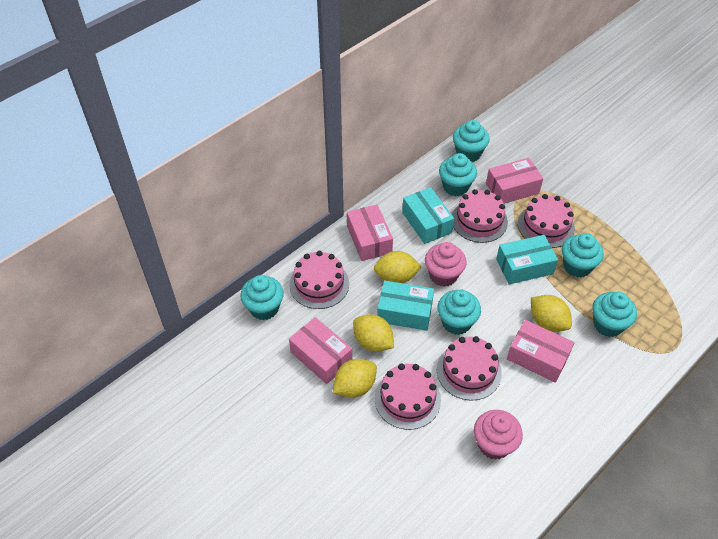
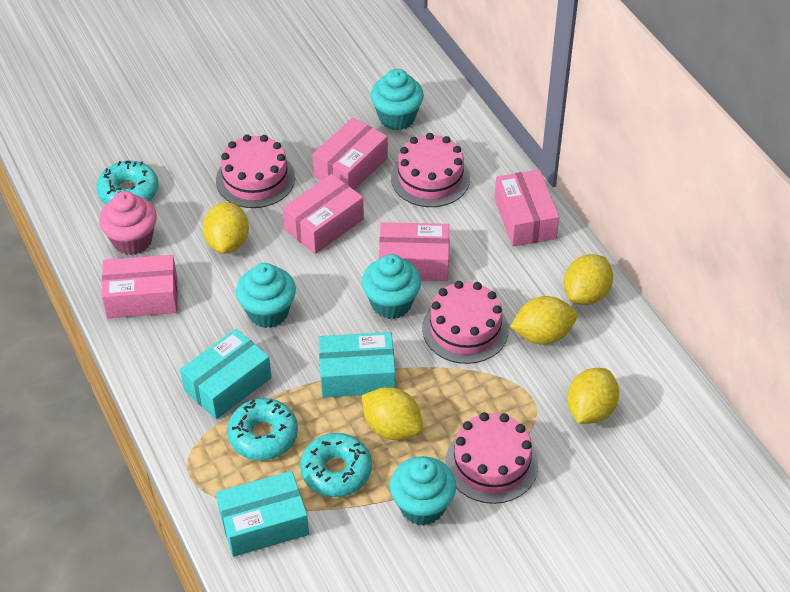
pink box: 4 -> 5
pink cake: 5 -> 4
pink cupcake: 2 -> 1
turquoise cupcake: 6 -> 4
turquoise donut: 0 -> 3
yellow lemon: 4 -> 5

